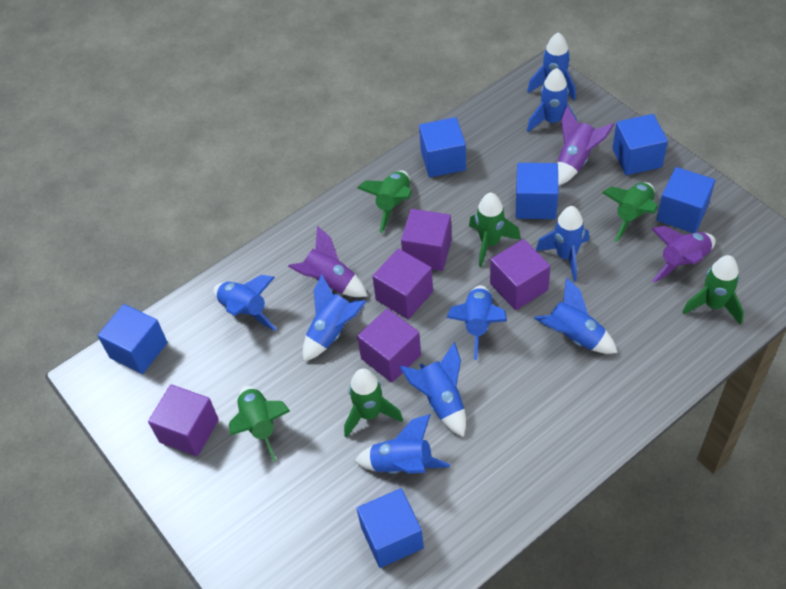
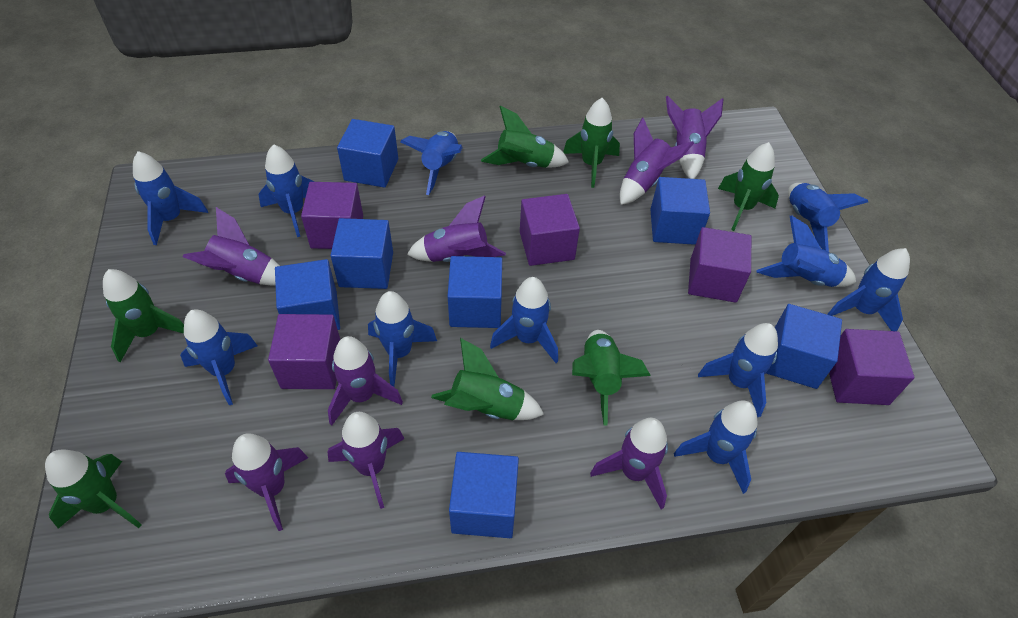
blue cube: 6 -> 7
blue rocket: 9 -> 11
green rocket: 6 -> 7
purple rocket: 3 -> 8

